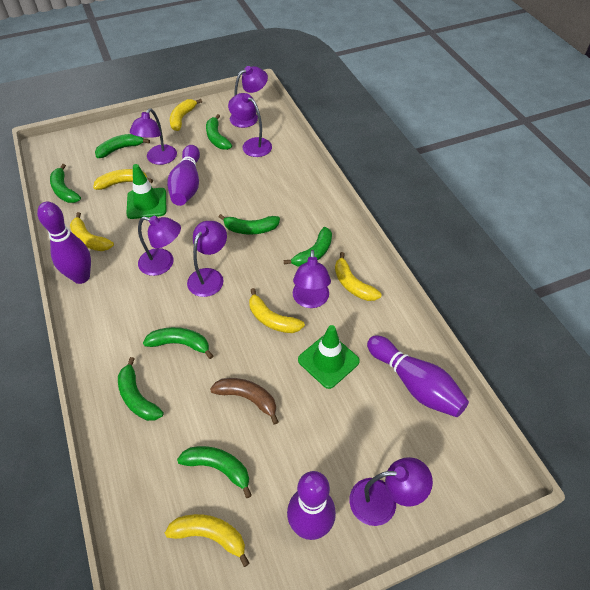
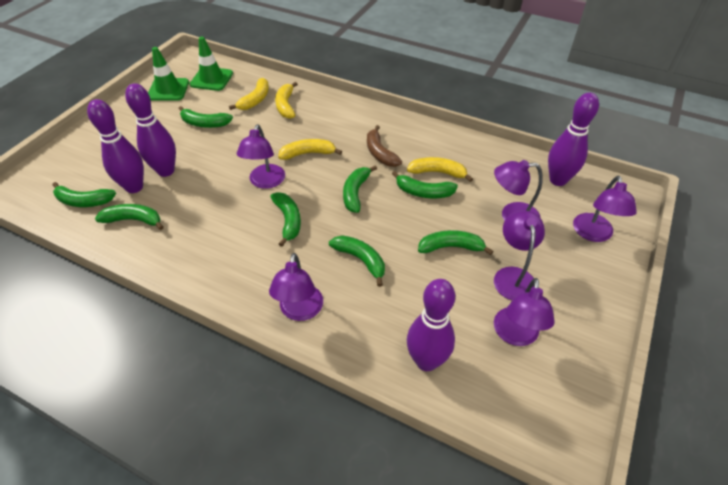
purple lamp: 7 -> 6
yellow banana: 6 -> 4

